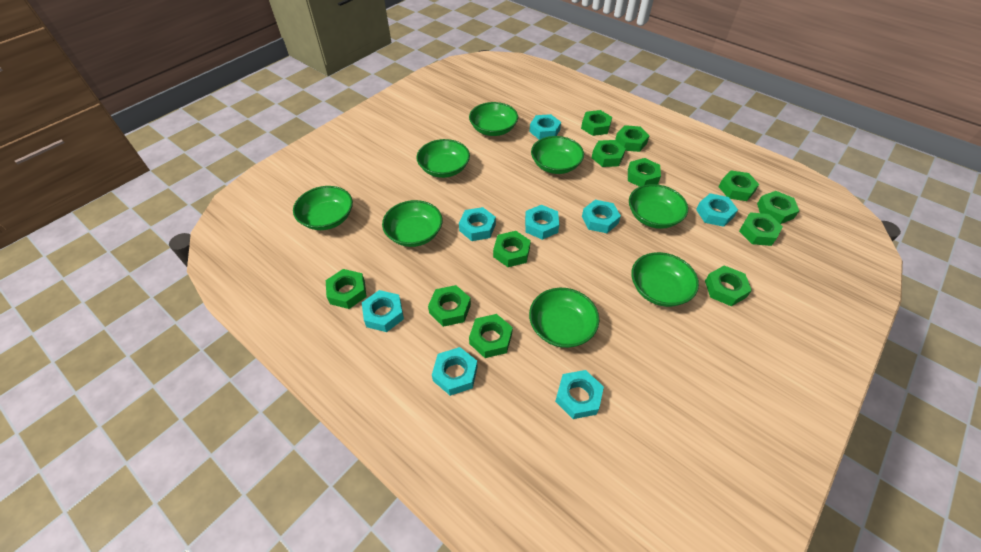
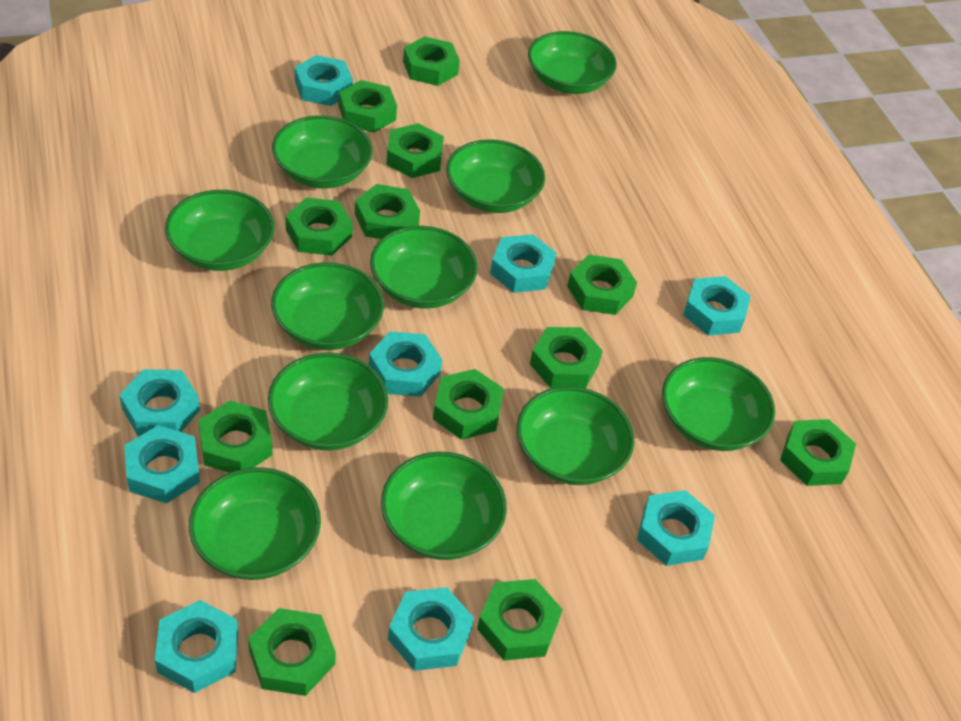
green bowl: 8 -> 11
turquoise nut: 8 -> 9

